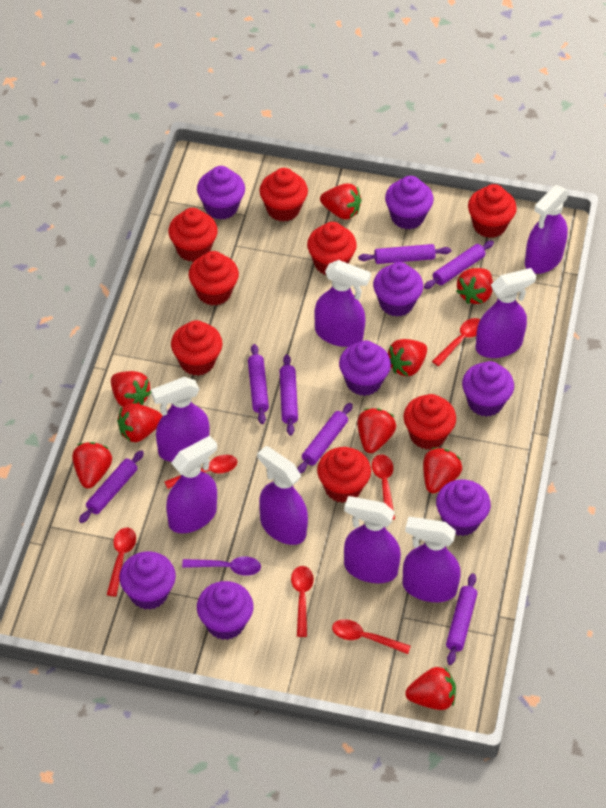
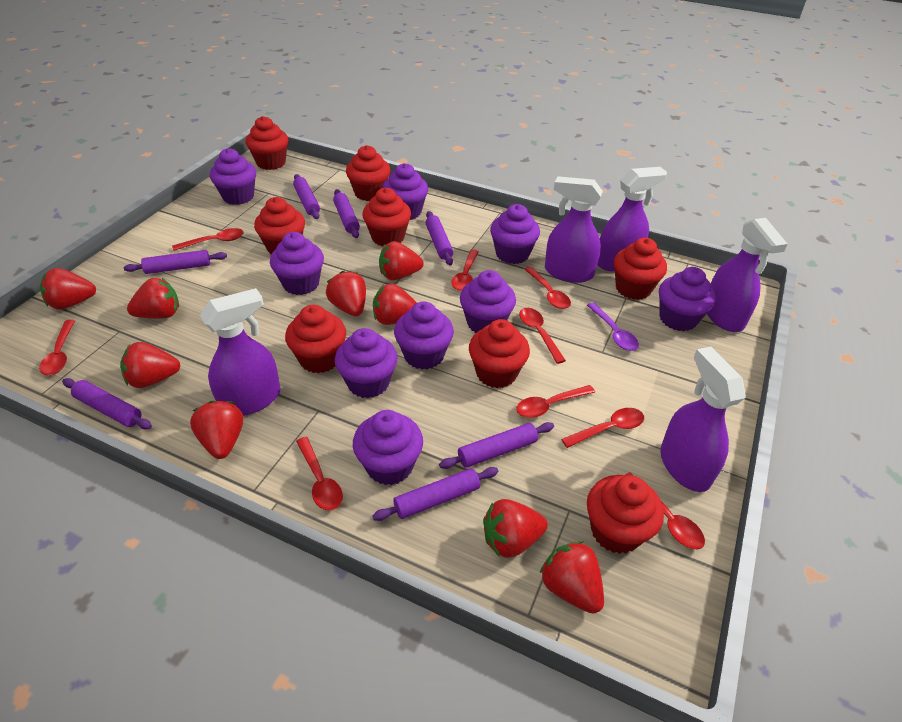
purple cupcake: 8 -> 9
purple spray bottle: 8 -> 5
red spoon: 6 -> 9

